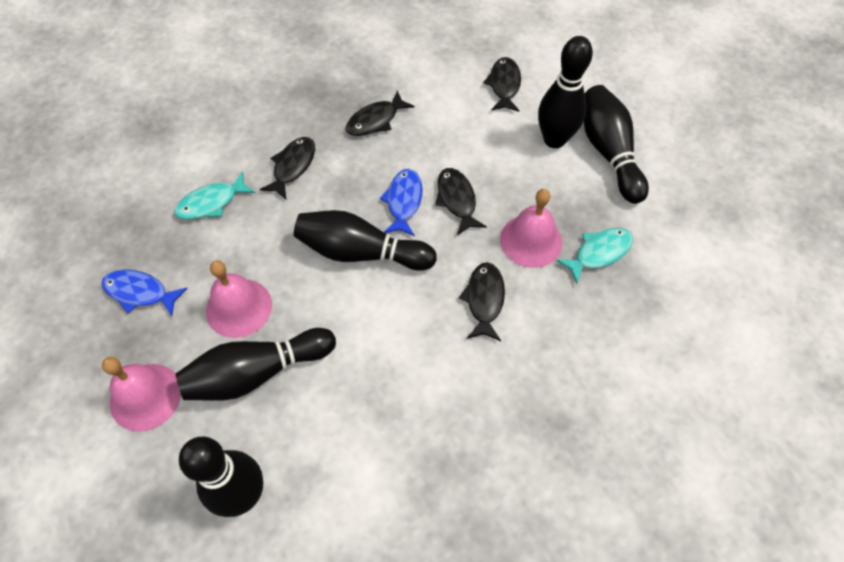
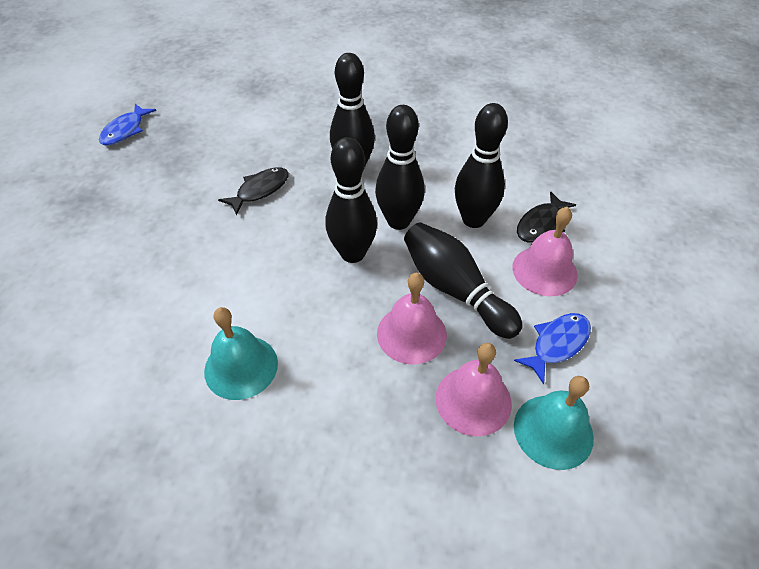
black fish: 5 -> 2
turquoise bell: 0 -> 2
turquoise fish: 2 -> 0

